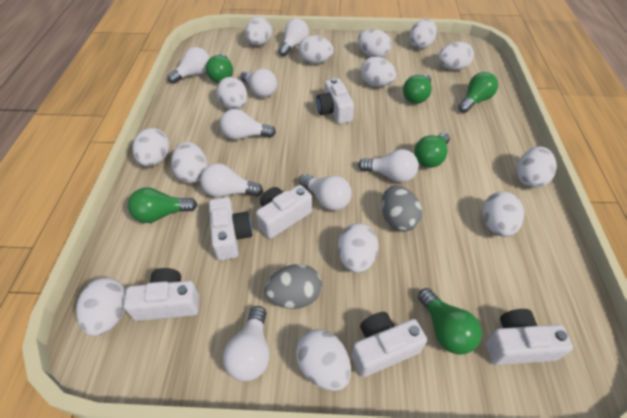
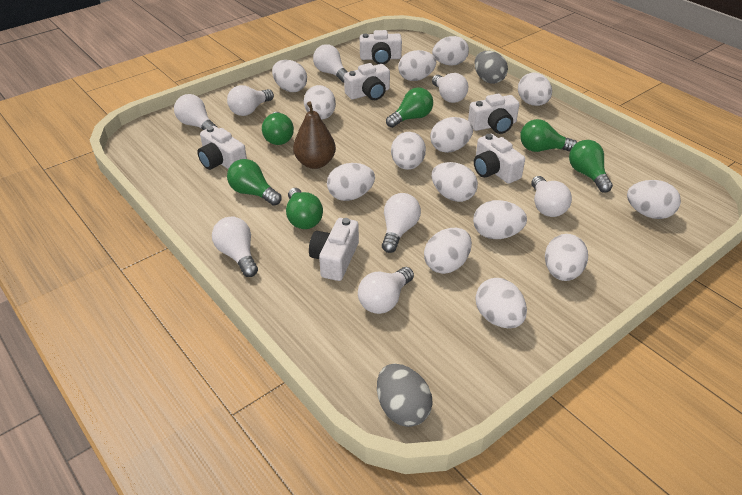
brown pear: 0 -> 1

